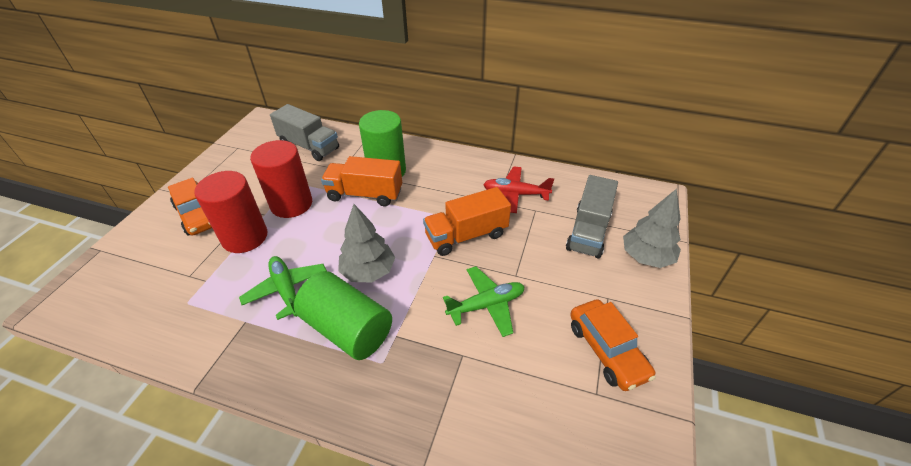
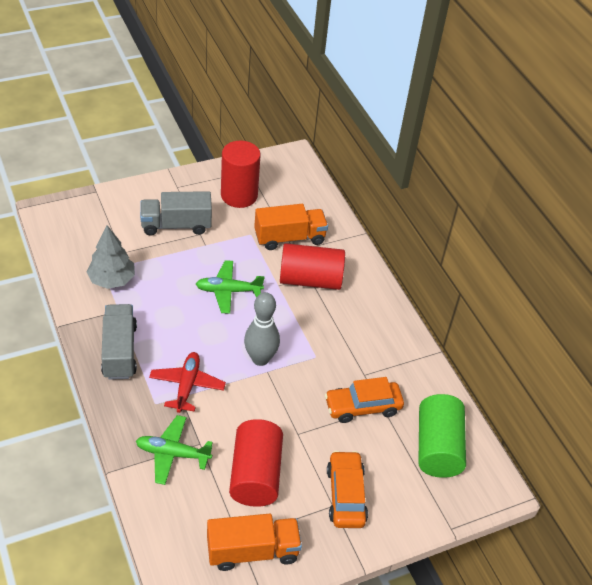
green cylinder: 2 -> 1
grey bowling pin: 0 -> 1
grey tree: 2 -> 1
red cylinder: 2 -> 3

